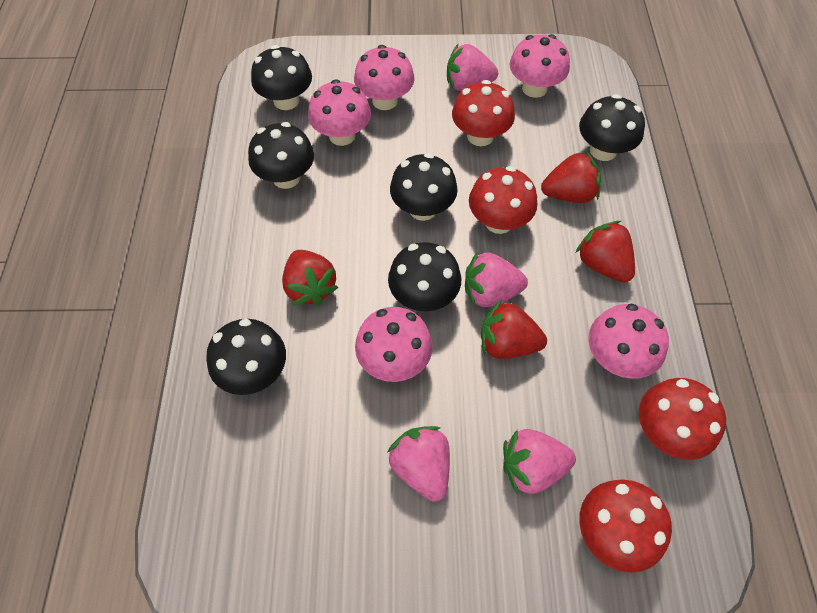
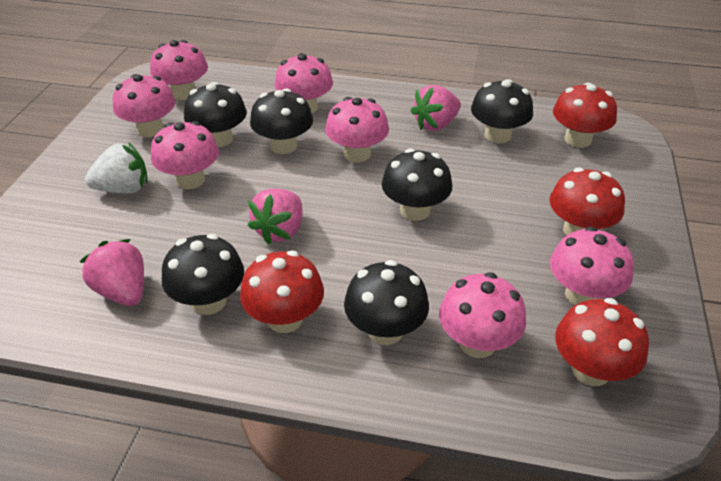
pink mushroom: 5 -> 7
pink strawberry: 4 -> 3
red strawberry: 4 -> 0
white strawberry: 0 -> 1

